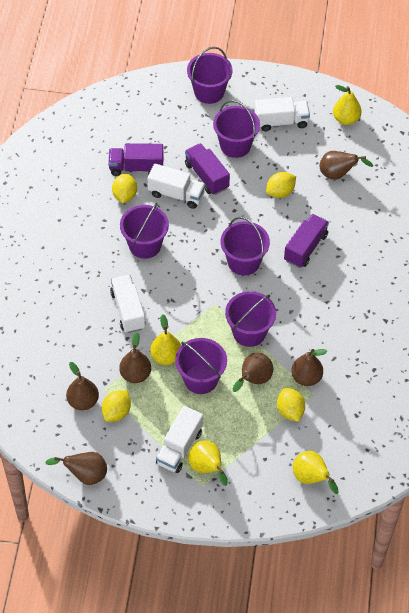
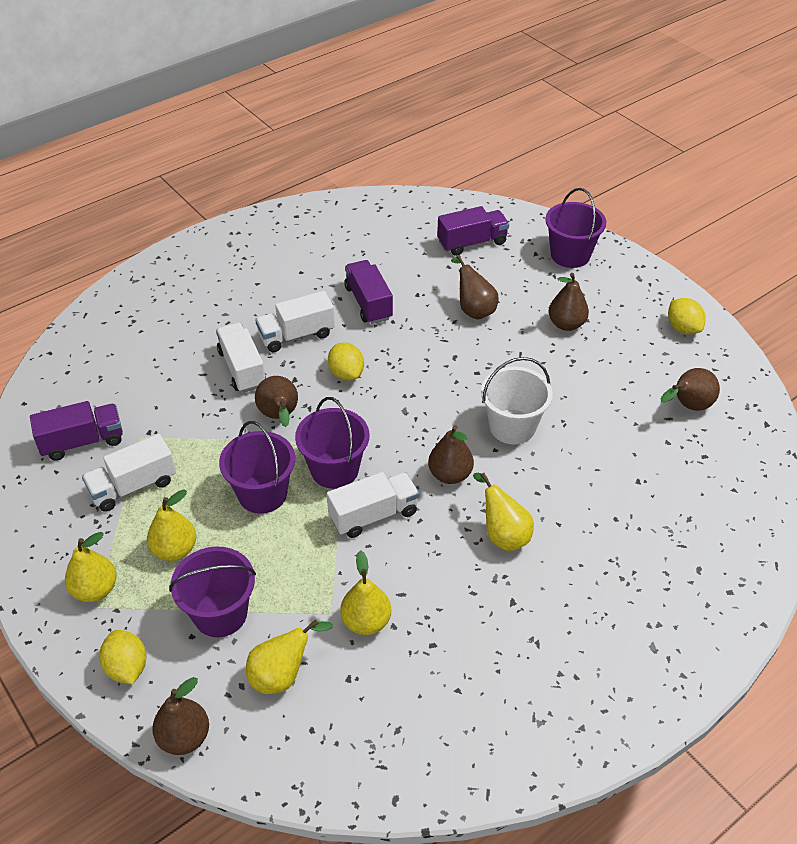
purple bucket: 6 -> 4
white bucket: 0 -> 1
yellow lemon: 4 -> 3
yellow pear: 4 -> 5

